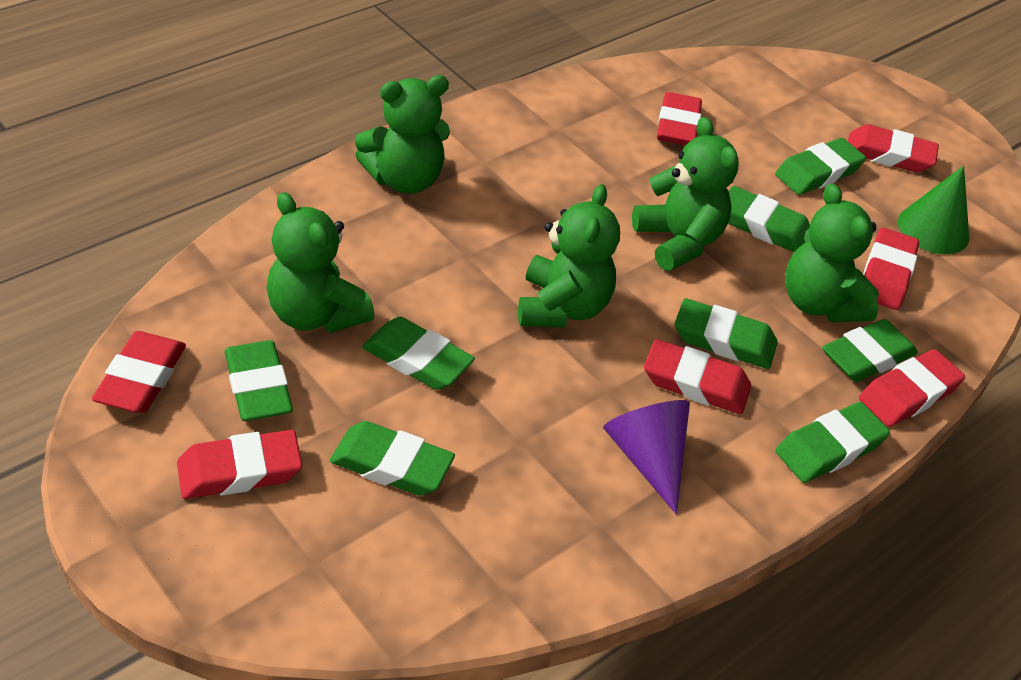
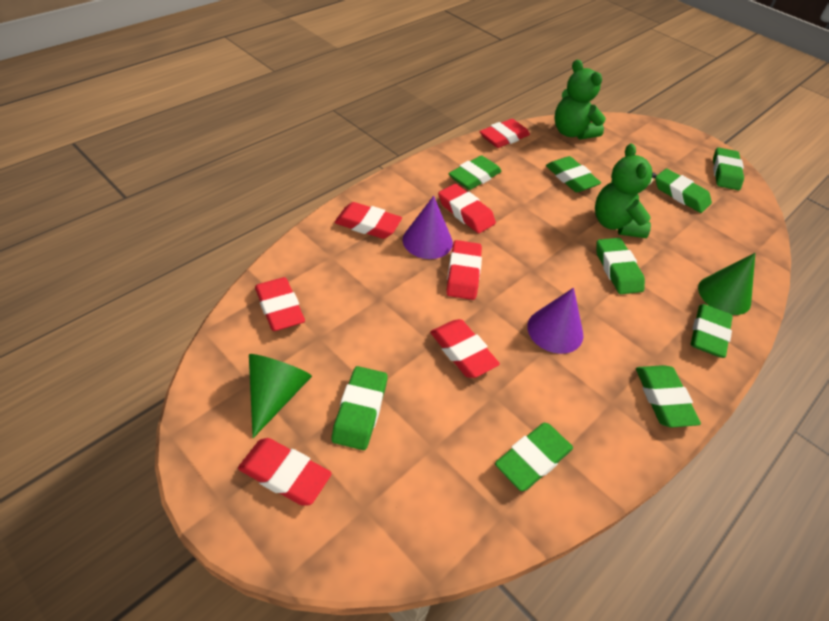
green cone: 1 -> 2
green eraser: 8 -> 9
green teddy bear: 5 -> 2
purple cone: 1 -> 2

